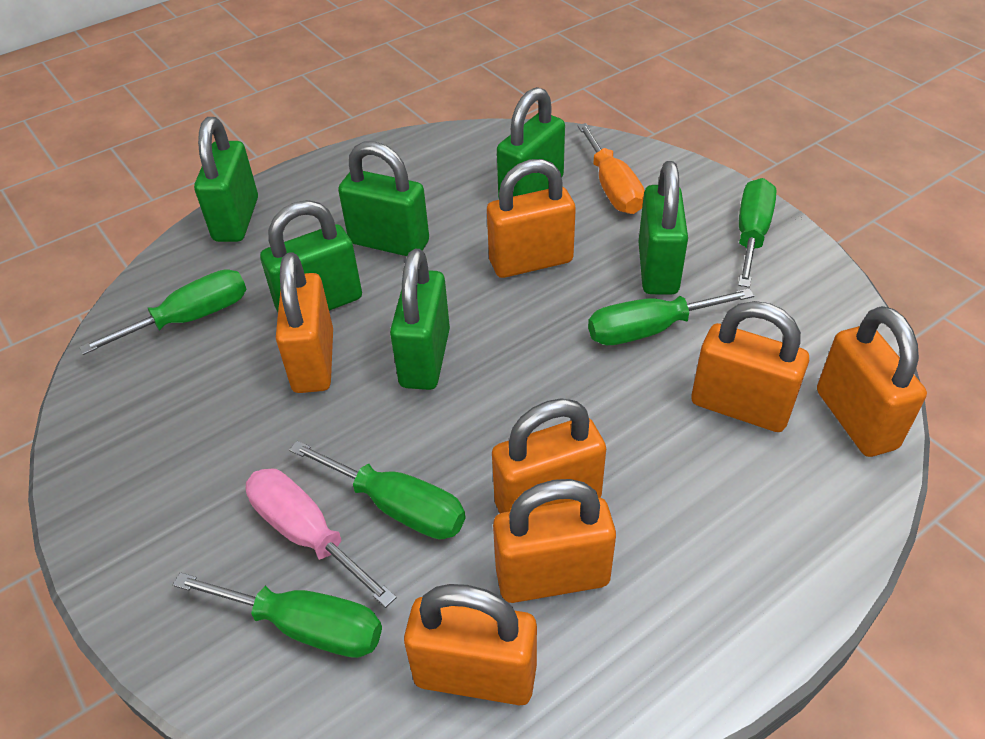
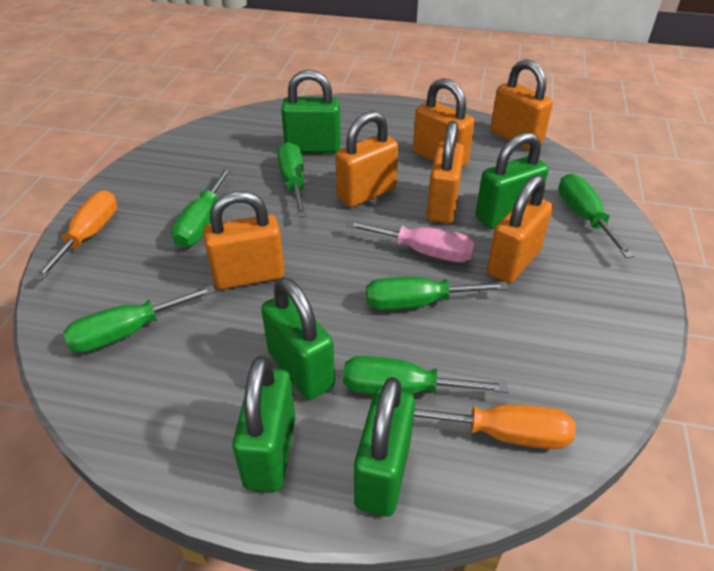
green padlock: 6 -> 5
green screwdriver: 5 -> 6
orange padlock: 7 -> 6
orange screwdriver: 1 -> 2

